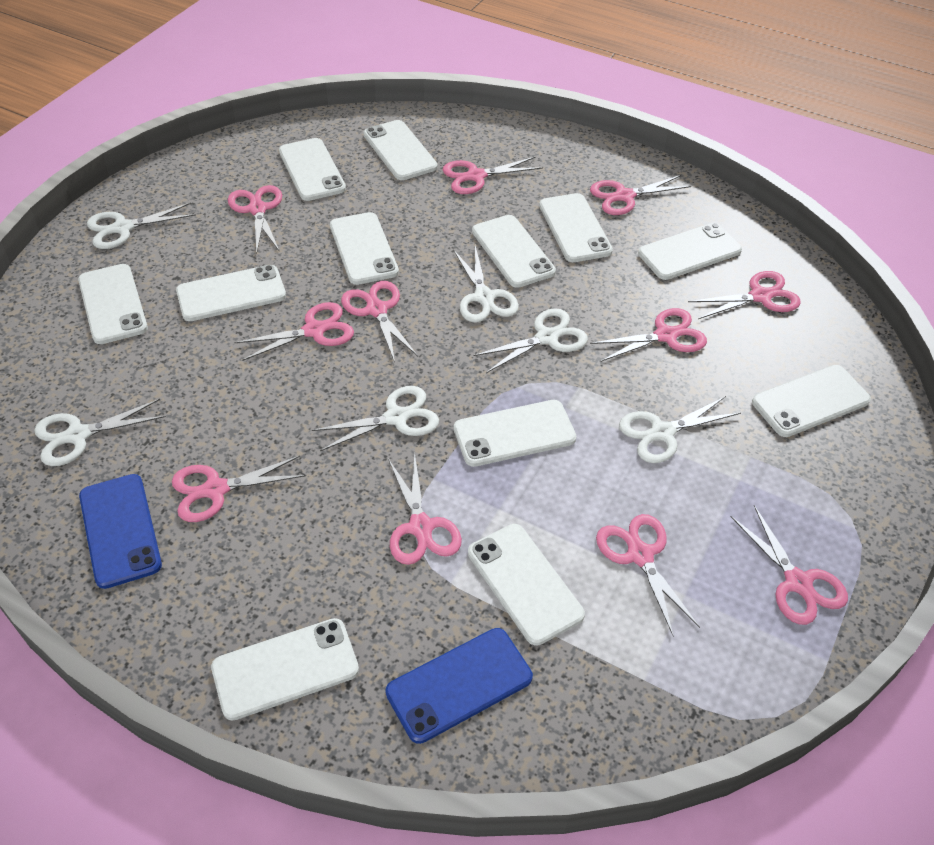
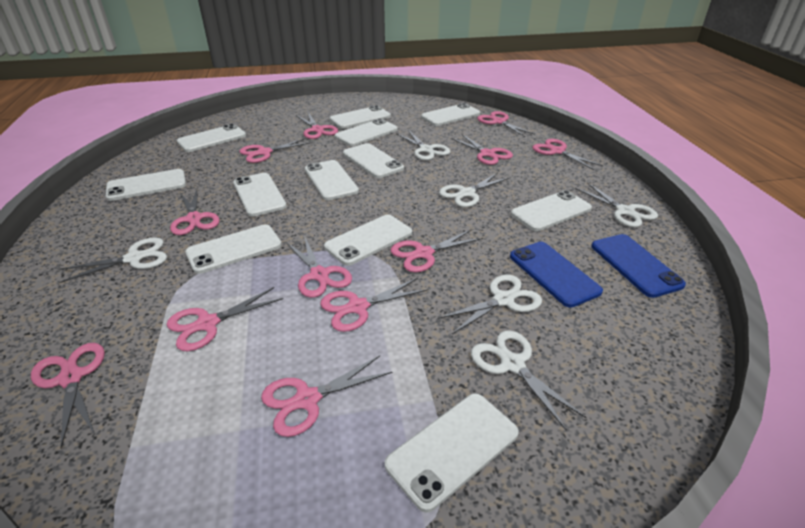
pink scissors: 11 -> 12

